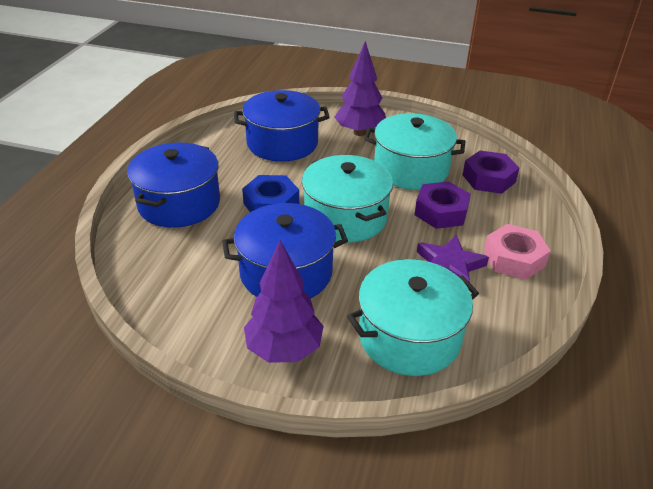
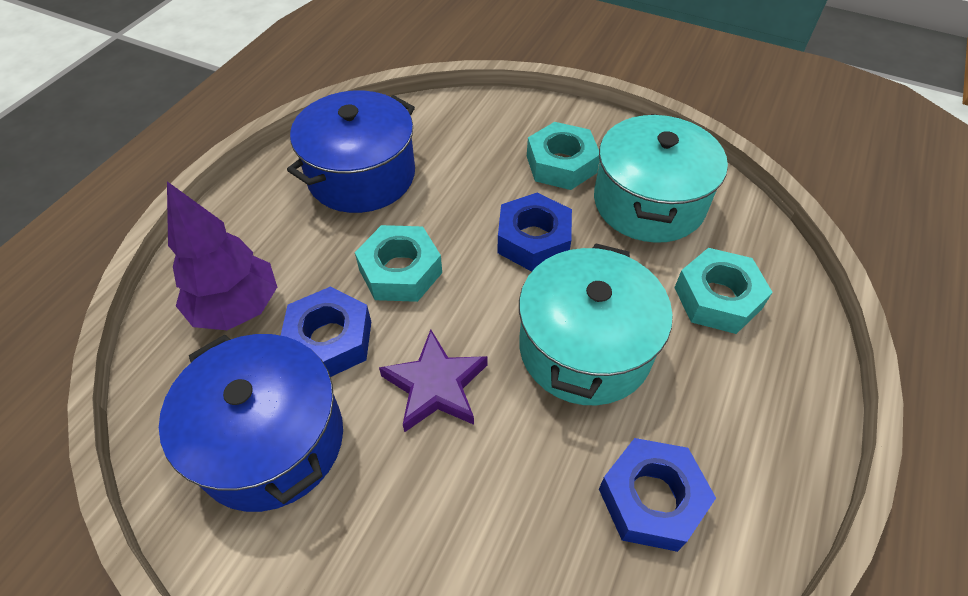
blue nut: 1 -> 3
blue pot: 3 -> 2
pink nut: 1 -> 0
purple nut: 2 -> 0
purple tree: 2 -> 1
turquoise nut: 0 -> 3
turquoise pot: 3 -> 2

